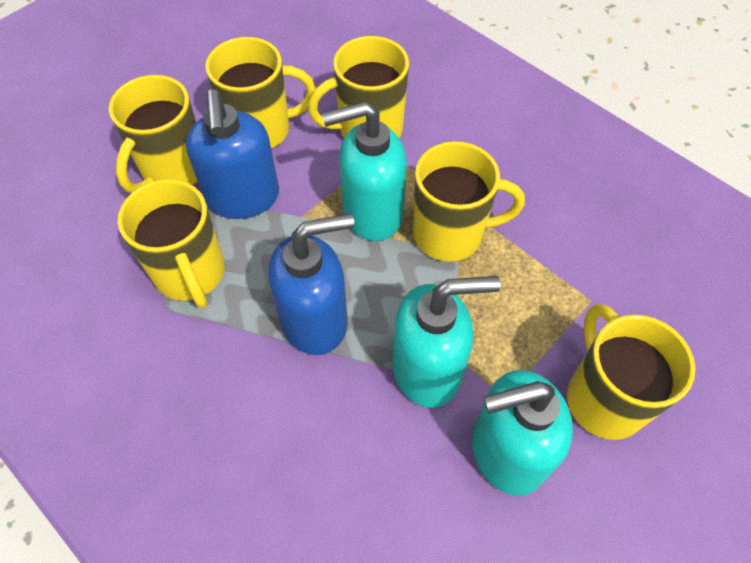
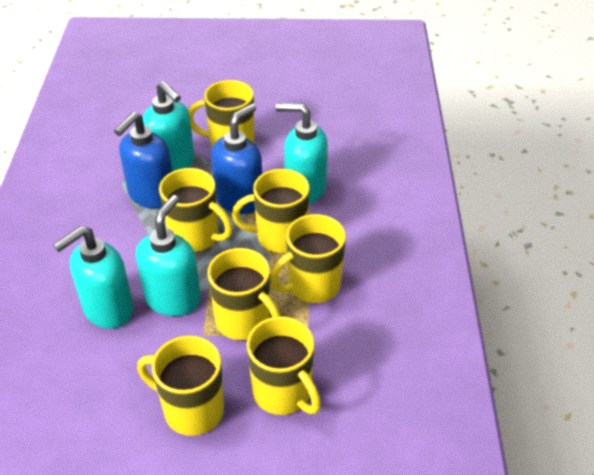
turquoise soap dispenser: 3 -> 4
yellow mug: 6 -> 7

